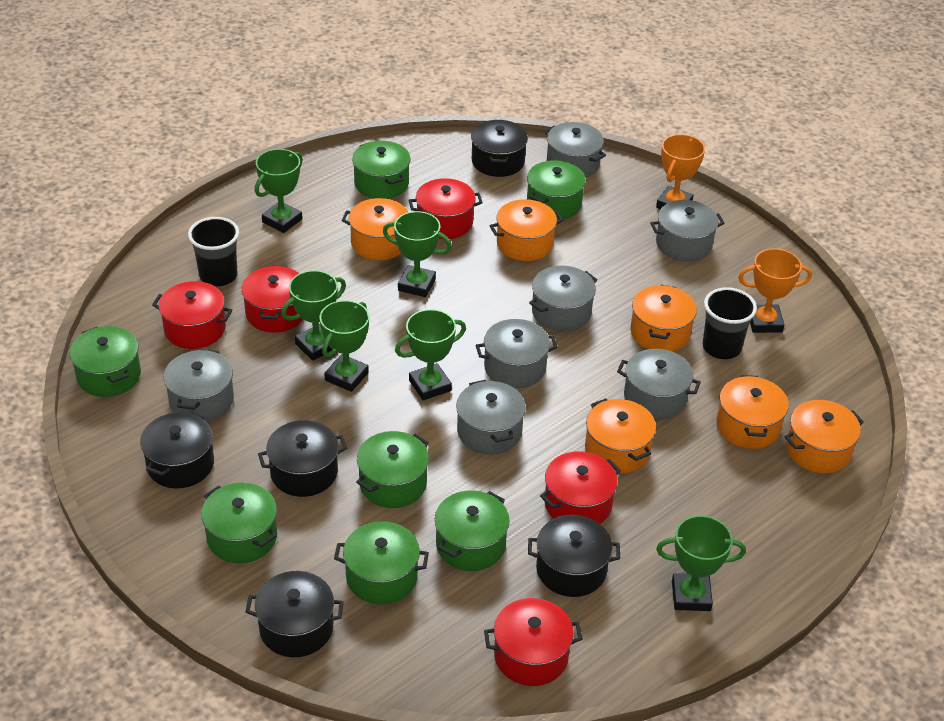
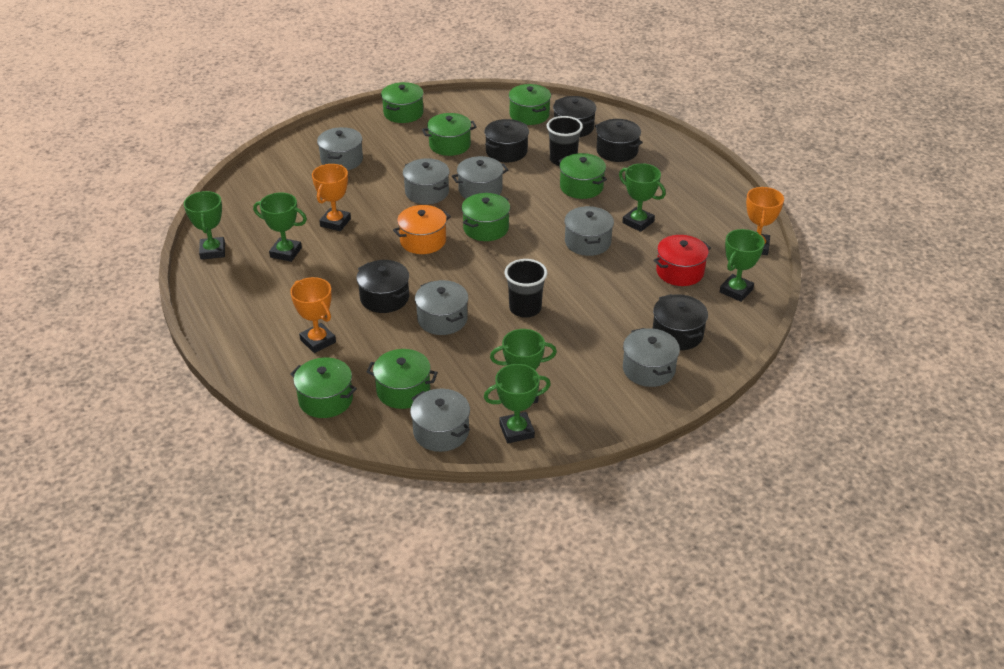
orange pot: 6 -> 1
orange trophy: 2 -> 3
red pot: 5 -> 1

